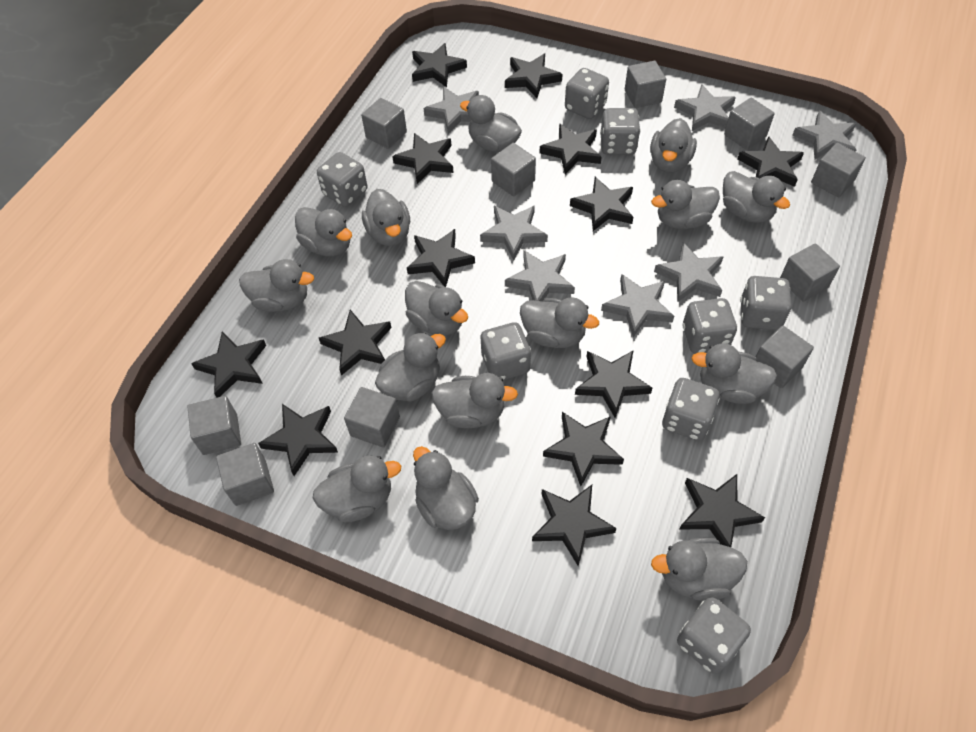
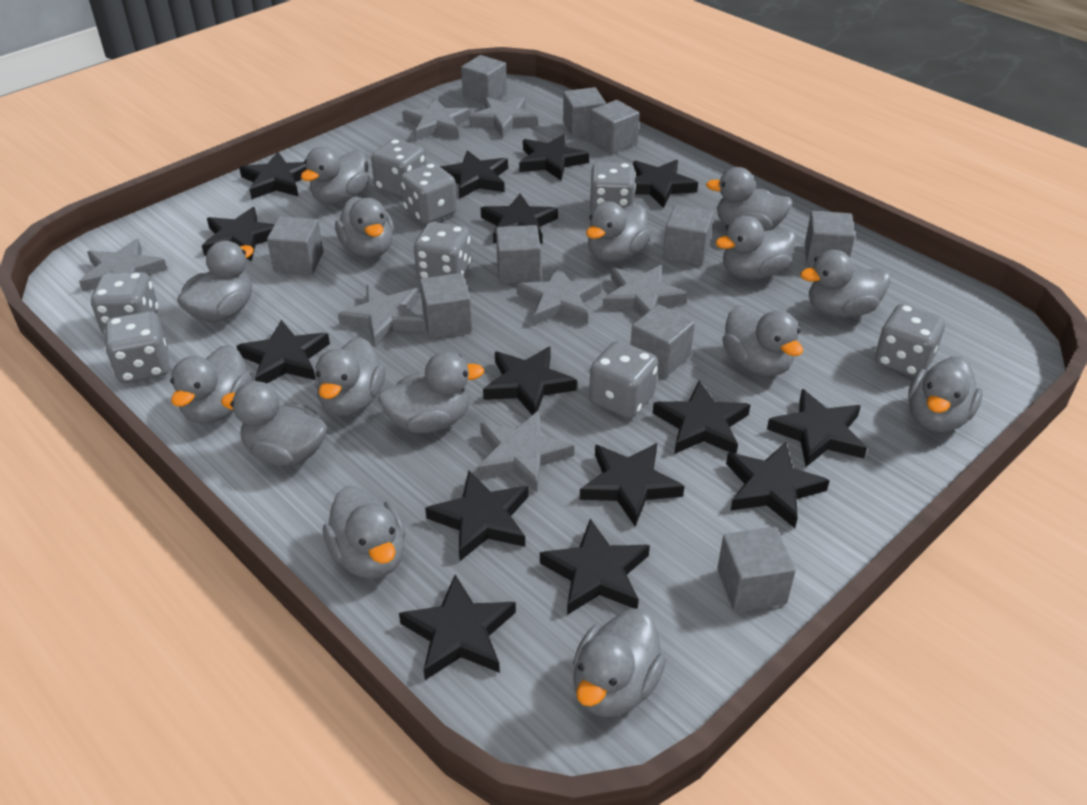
black star: 14 -> 15

